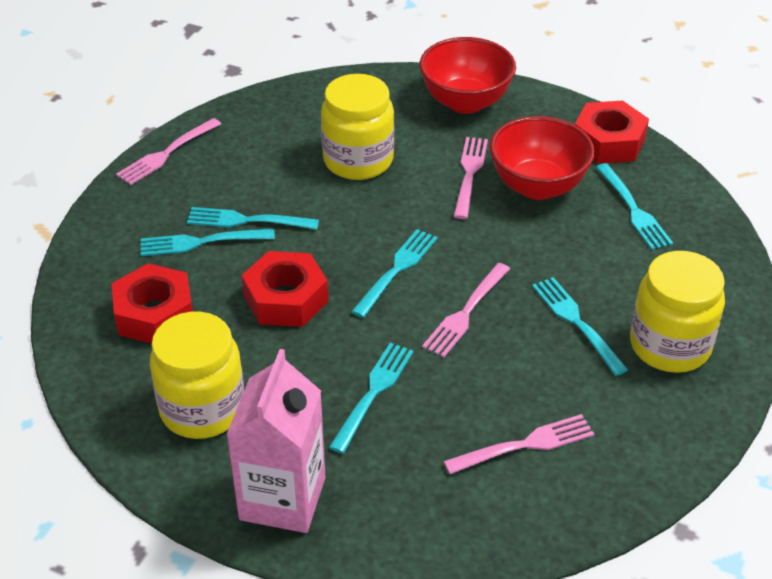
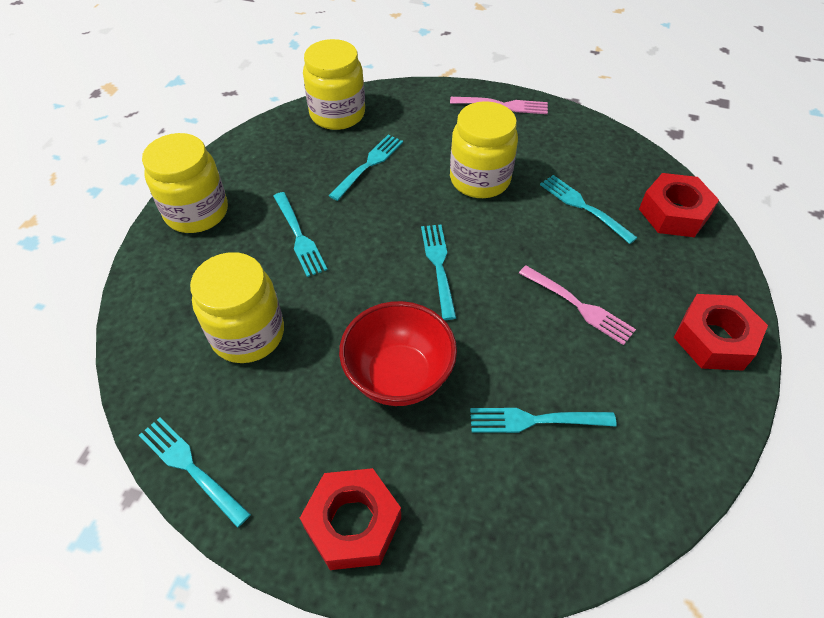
pink carton: 1 -> 0
pink fork: 4 -> 2
red bowl: 2 -> 1
yellow jar: 3 -> 4

